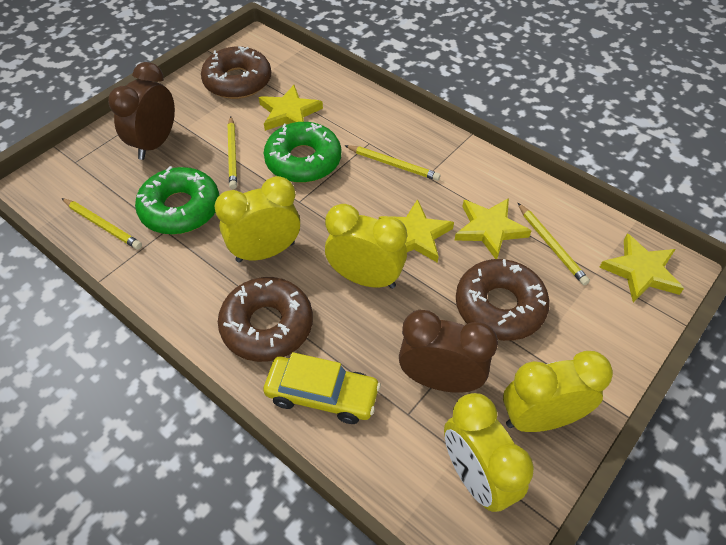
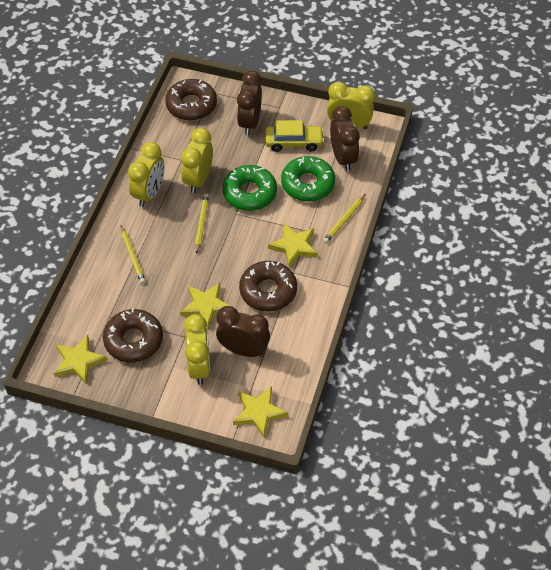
brown clock: 2 -> 3
yellow pencil: 4 -> 3

